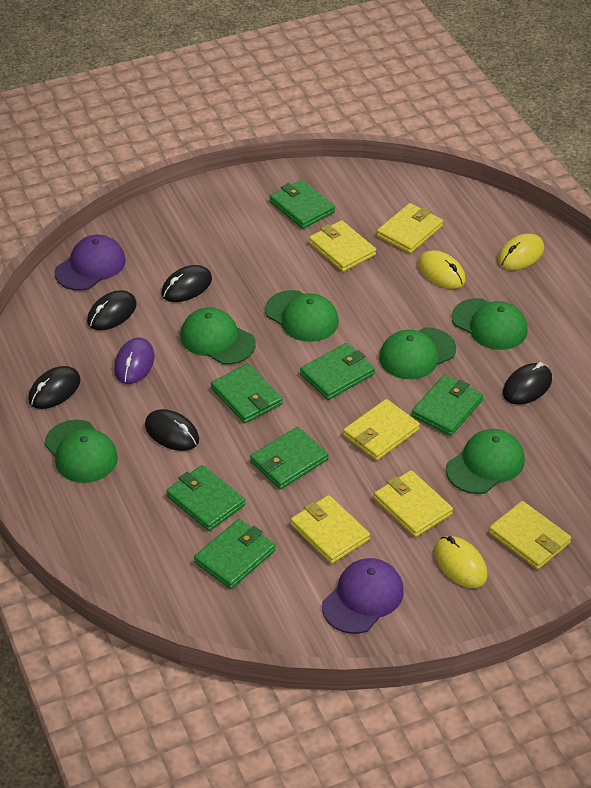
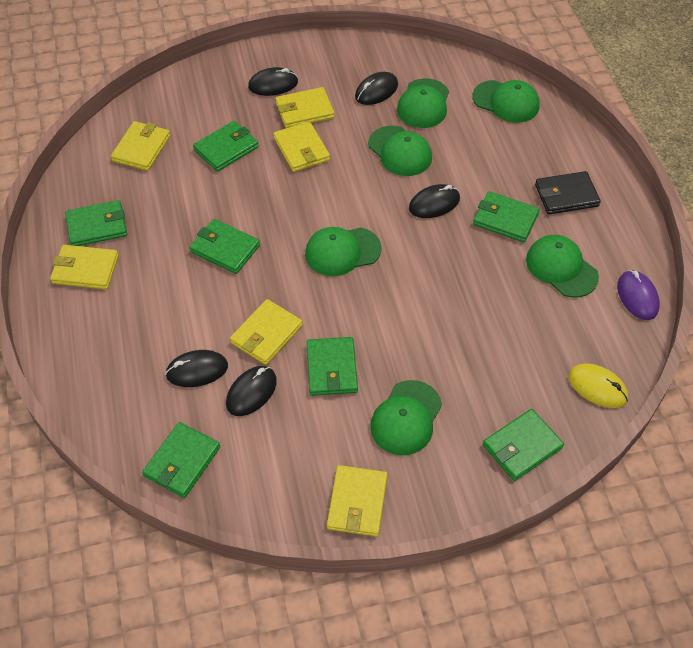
black wallet: 0 -> 1
purple cap: 2 -> 0
yellow mouse: 3 -> 1

